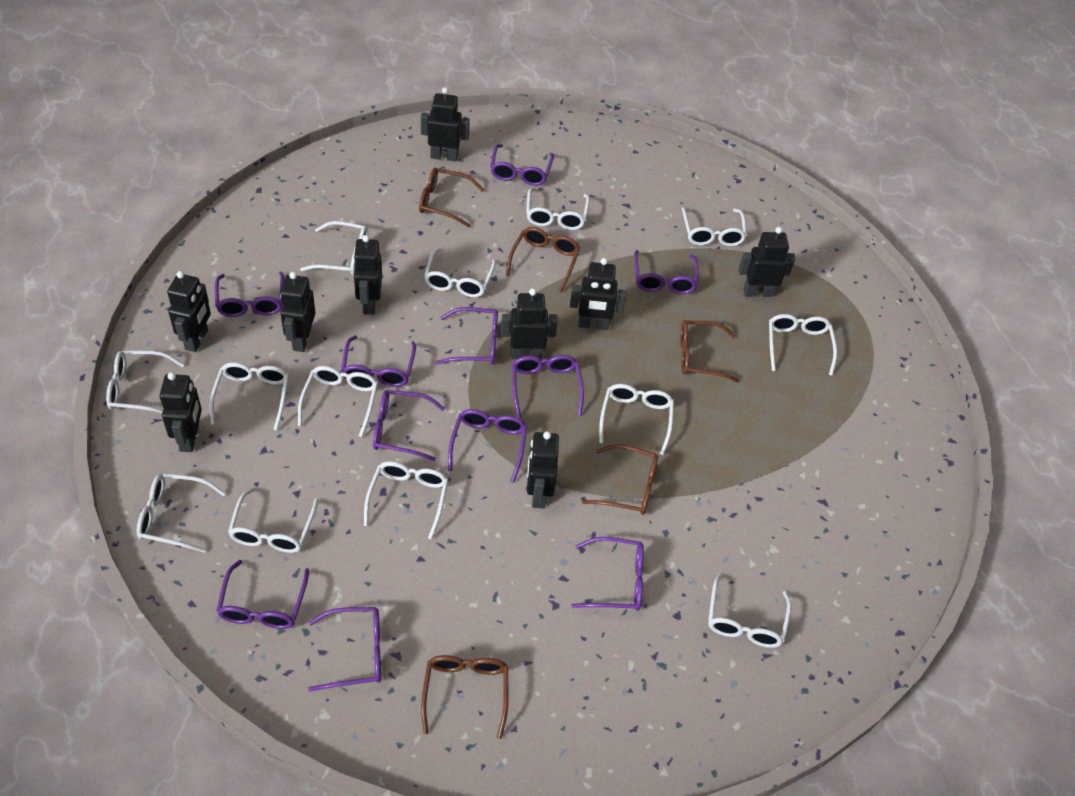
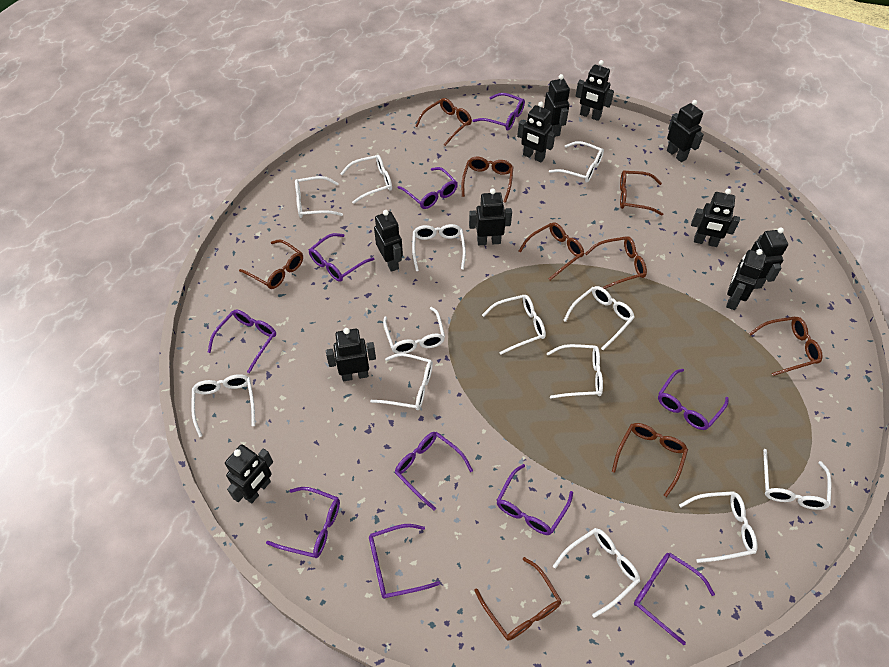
black robot: 9 -> 11
brown glasses: 5 -> 9
purple glasses: 11 -> 10

